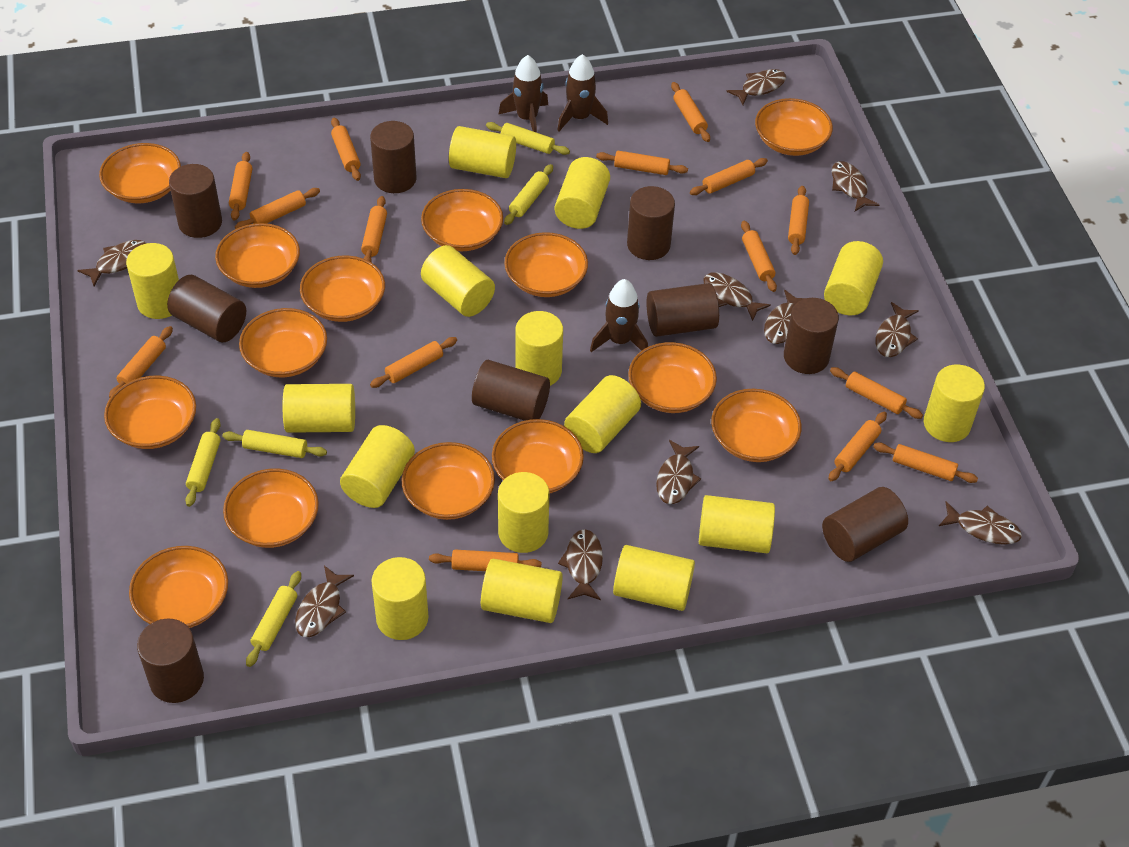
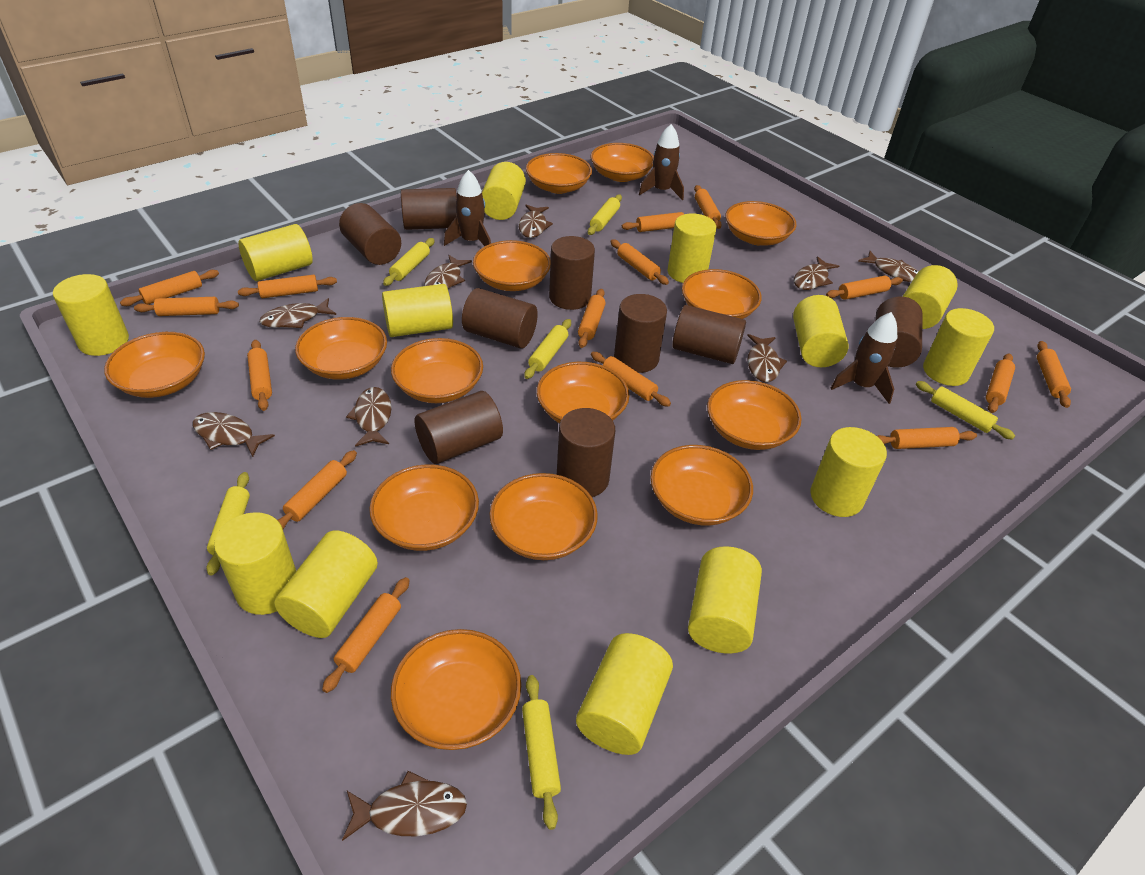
brown fish: 10 -> 9
yellow cylinder: 15 -> 13
yellow rolling pin: 5 -> 6

